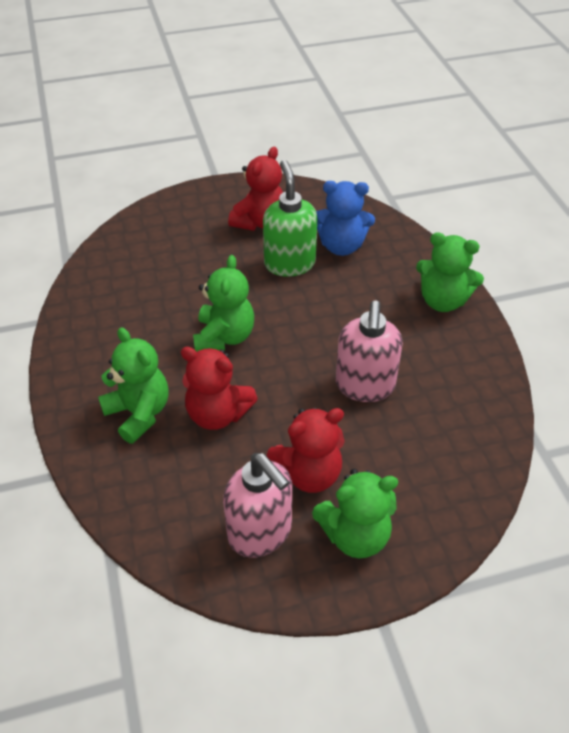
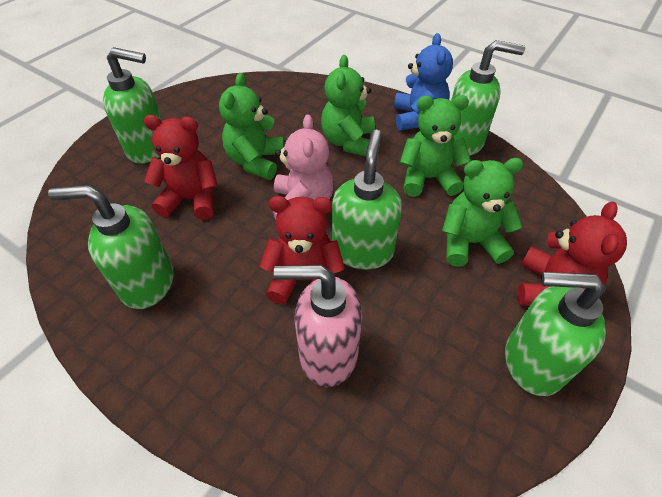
green soap dispenser: 1 -> 5
pink soap dispenser: 2 -> 1
pink teddy bear: 0 -> 1

